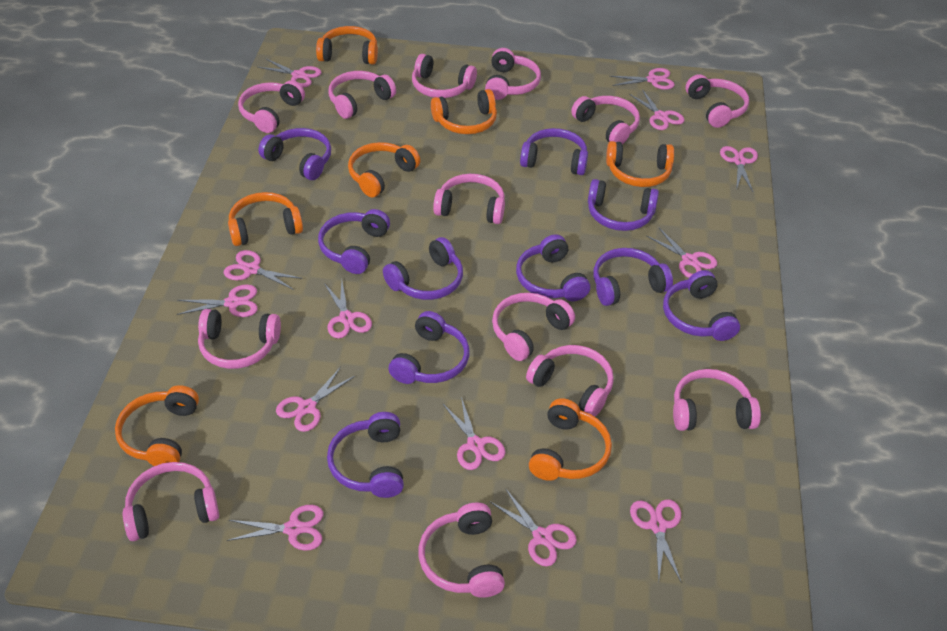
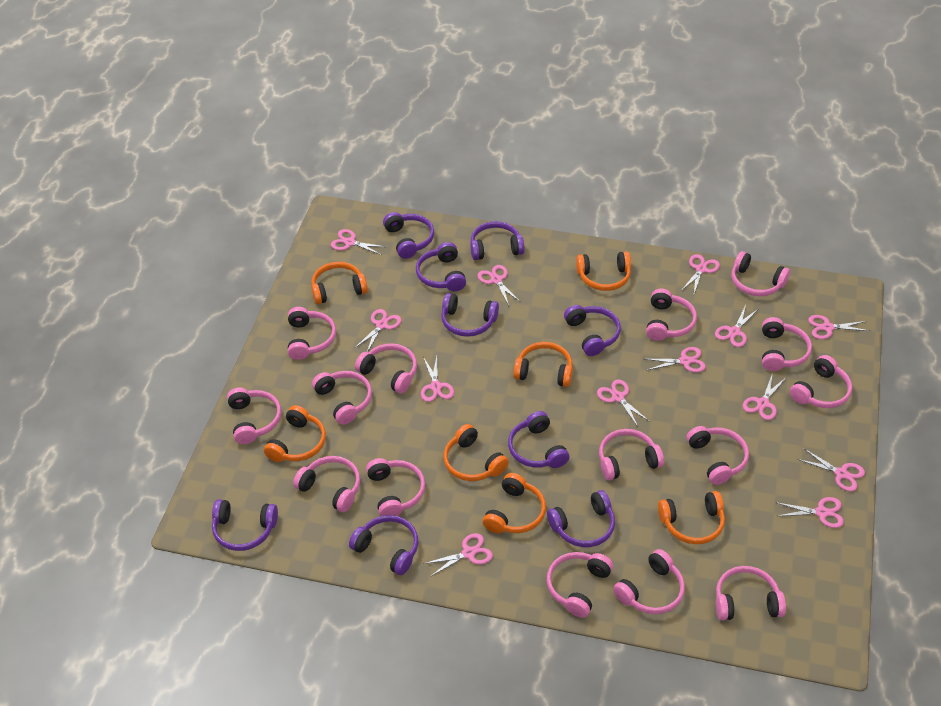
pink headphones: 13 -> 15
purple headphones: 10 -> 9

